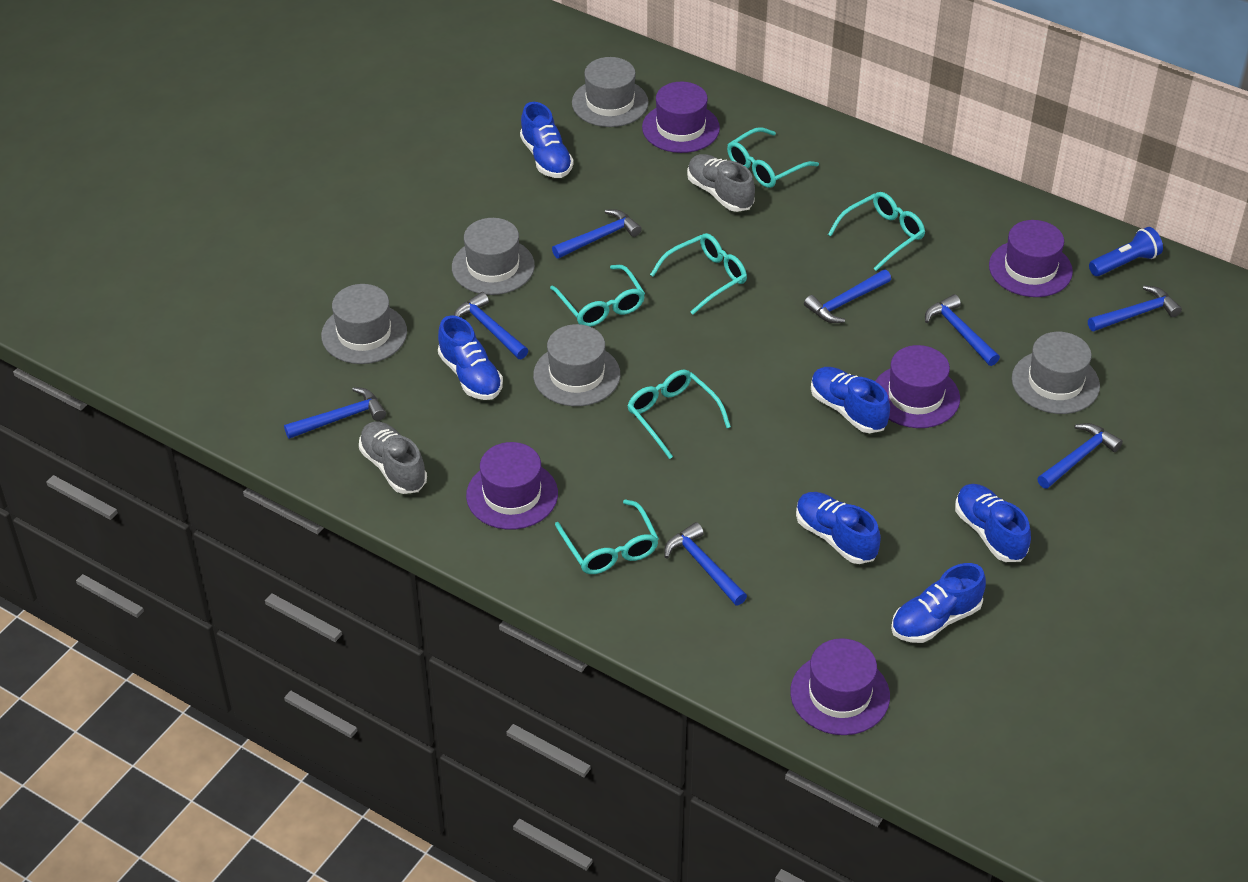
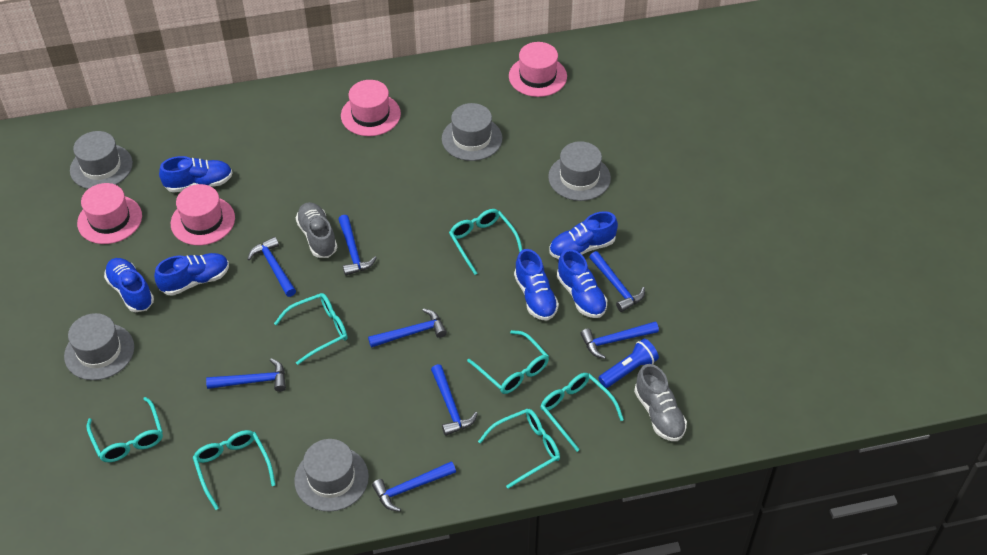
pink hat: 0 -> 4
purple hat: 5 -> 0
turquoise glasses: 6 -> 7

